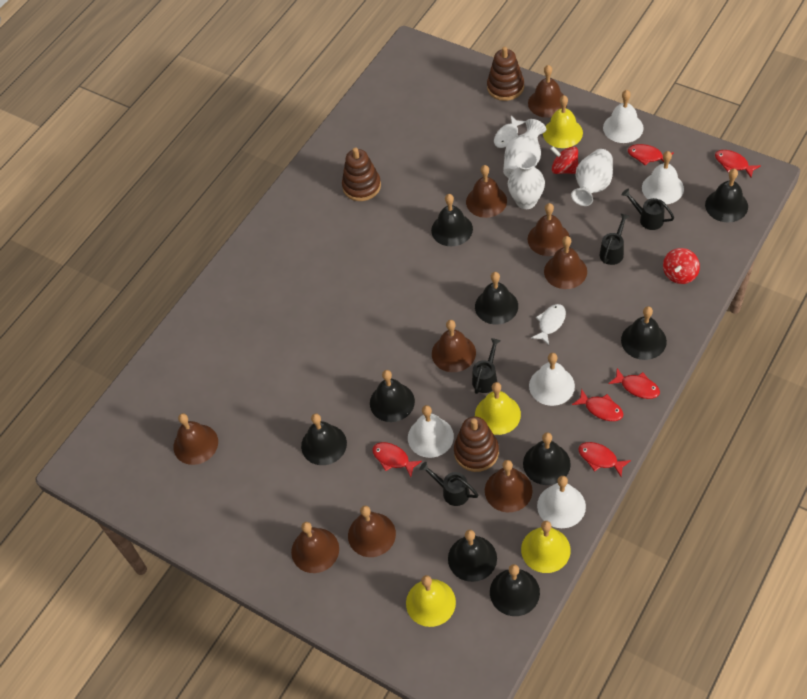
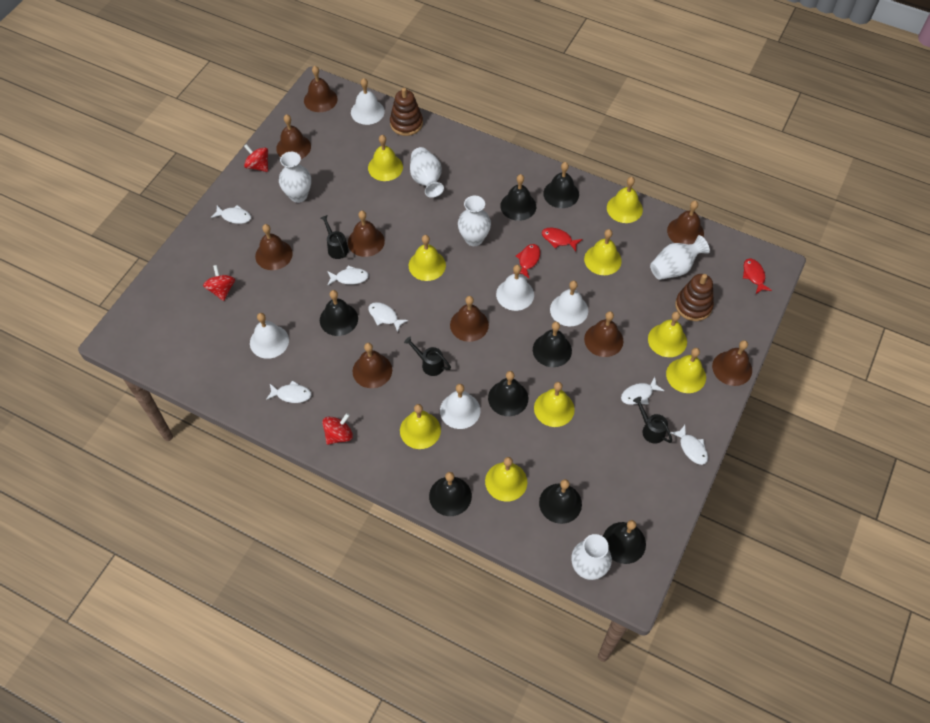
black bell: 9 -> 8
black watering can: 4 -> 3
brown stacking toy: 3 -> 2
red fish: 6 -> 3
red spinning top: 2 -> 3
white fish: 2 -> 6
white vase: 3 -> 5
yellow bell: 4 -> 9

